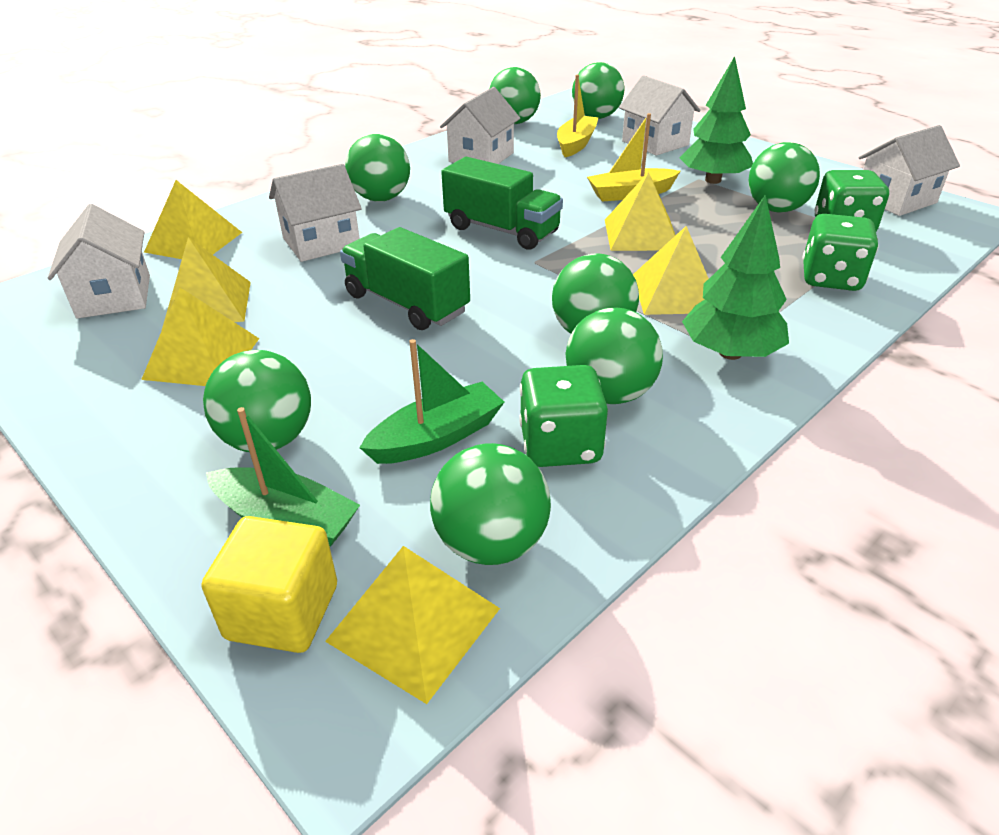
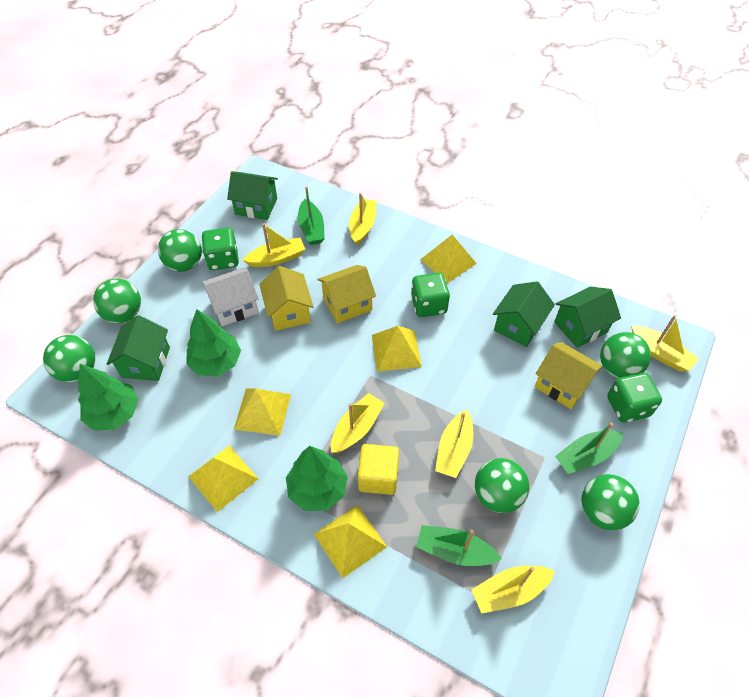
green ball: 8 -> 6
green boat: 2 -> 3
green house: 0 -> 4
green tree: 2 -> 3
green truck: 2 -> 0
white house: 5 -> 1
yellow boat: 2 -> 6
yellow house: 0 -> 3
yellow pyramid: 6 -> 5

